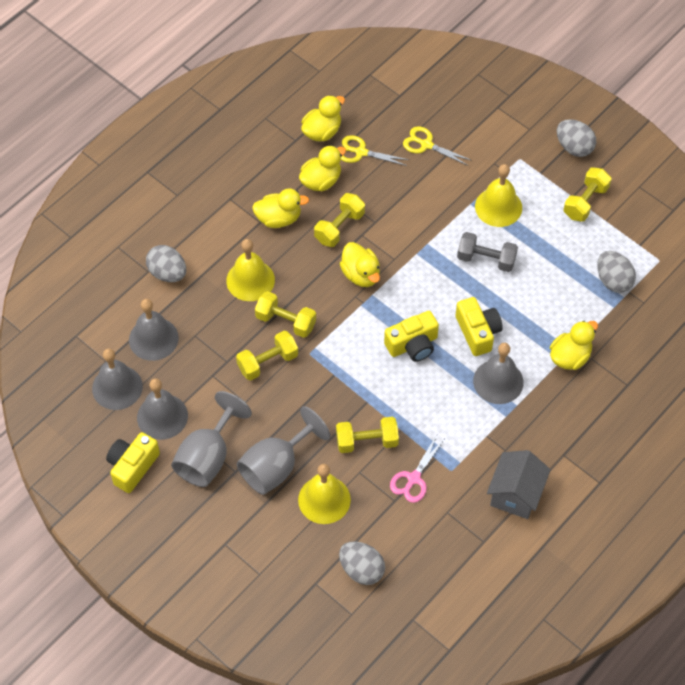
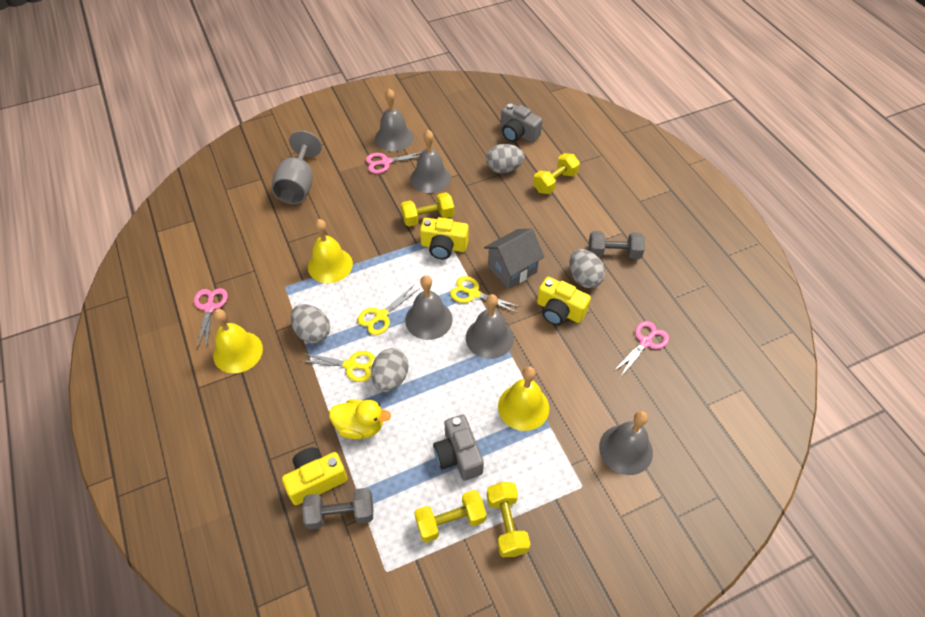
grey bell: 4 -> 5
grey camera: 0 -> 2
grey dumbbell: 1 -> 2
grey goblet: 2 -> 1
pink scissors: 1 -> 3
yellow duck: 5 -> 1
yellow dumbbell: 5 -> 4
yellow scissors: 2 -> 3

